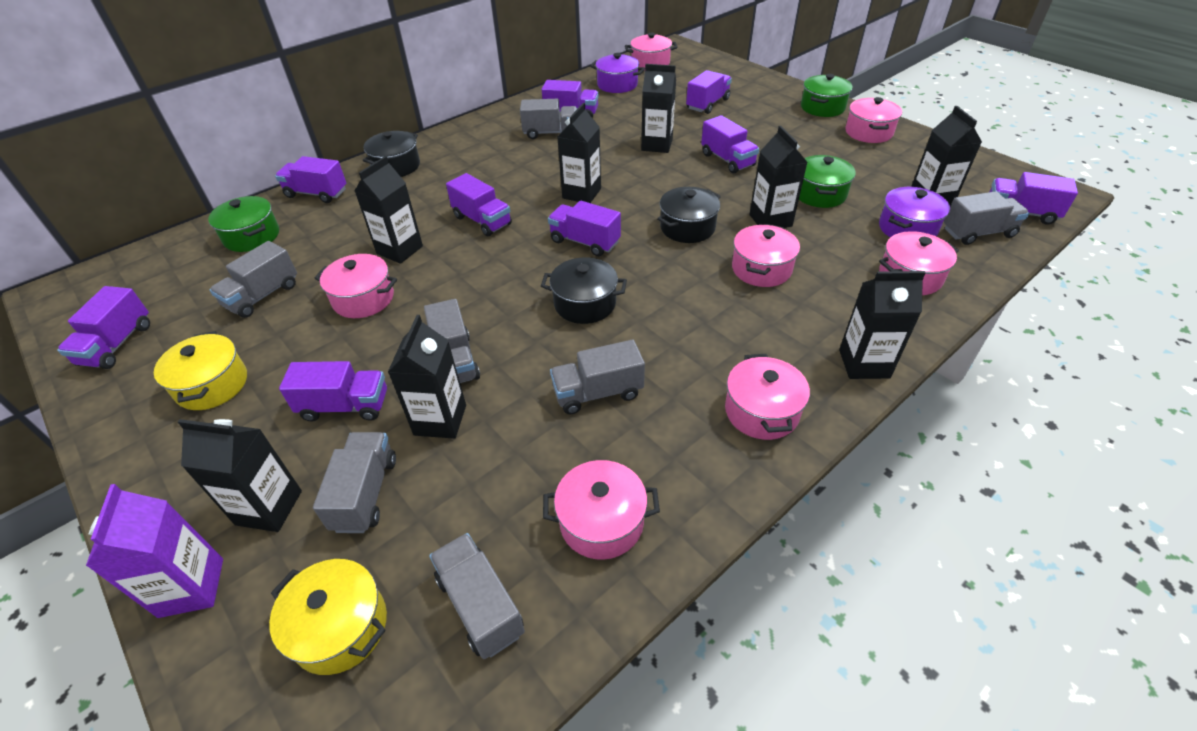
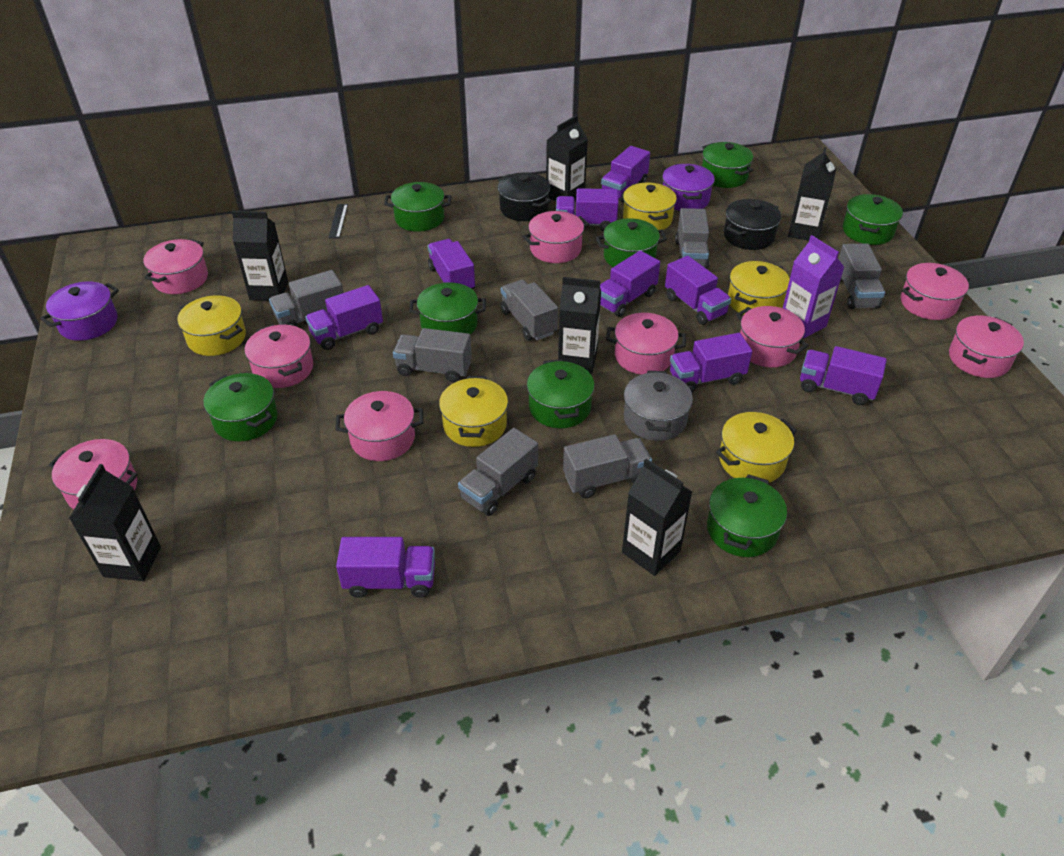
black carton: 8 -> 6
black pot: 3 -> 2
black ruler: 0 -> 1
green pot: 3 -> 8
grey pot: 0 -> 1
pink pot: 7 -> 9
yellow pot: 2 -> 5

